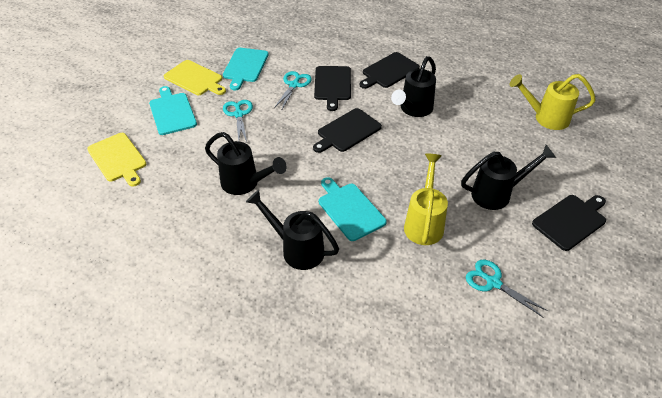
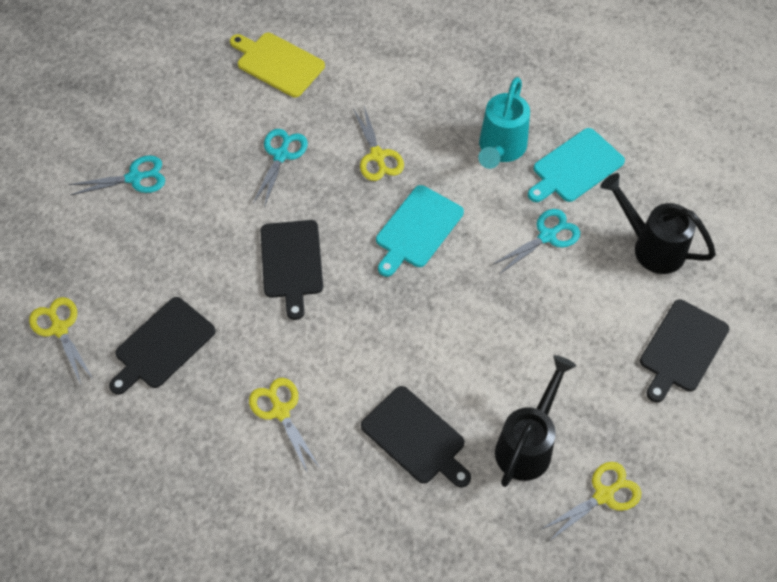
black watering can: 4 -> 2
turquoise cutting board: 3 -> 2
turquoise watering can: 0 -> 1
yellow cutting board: 2 -> 1
yellow scissors: 0 -> 4
yellow watering can: 2 -> 0

